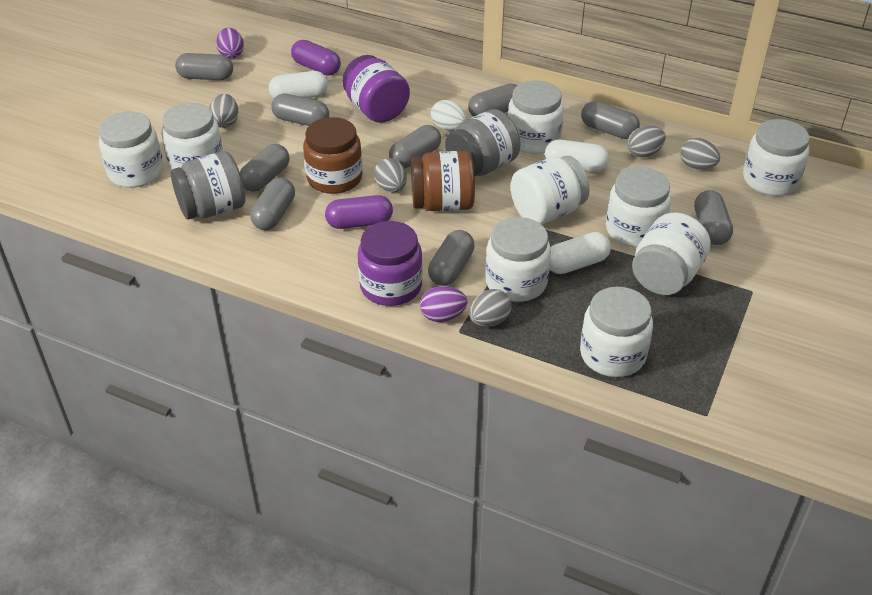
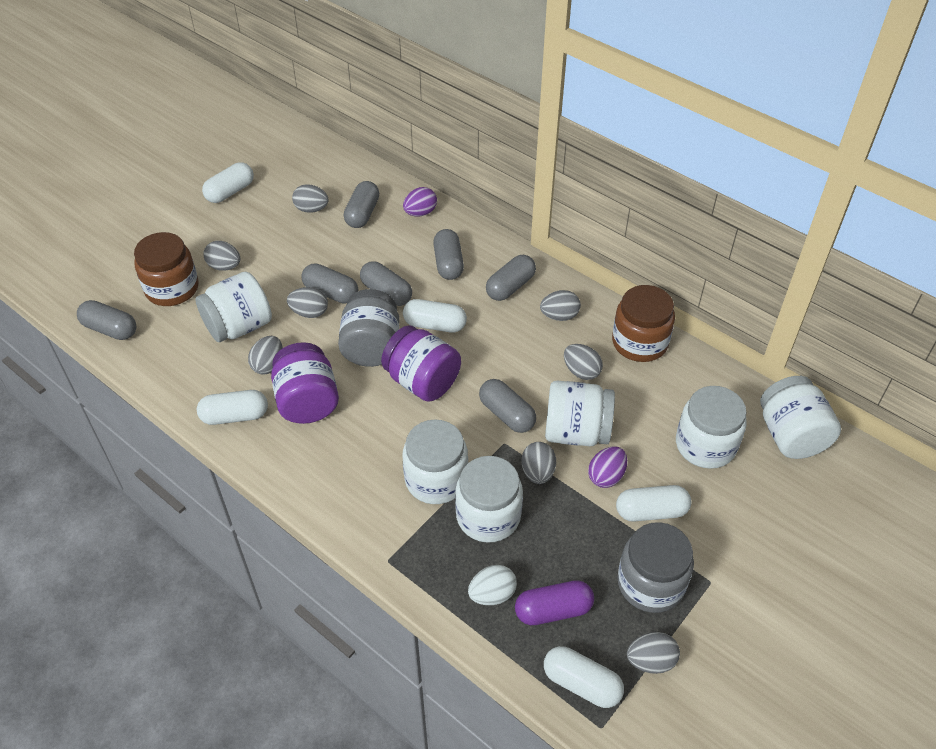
grey capsule: 9 -> 7
grey egg: 5 -> 8
purple capsule: 2 -> 1
white capsule: 3 -> 5
white jar: 9 -> 6

